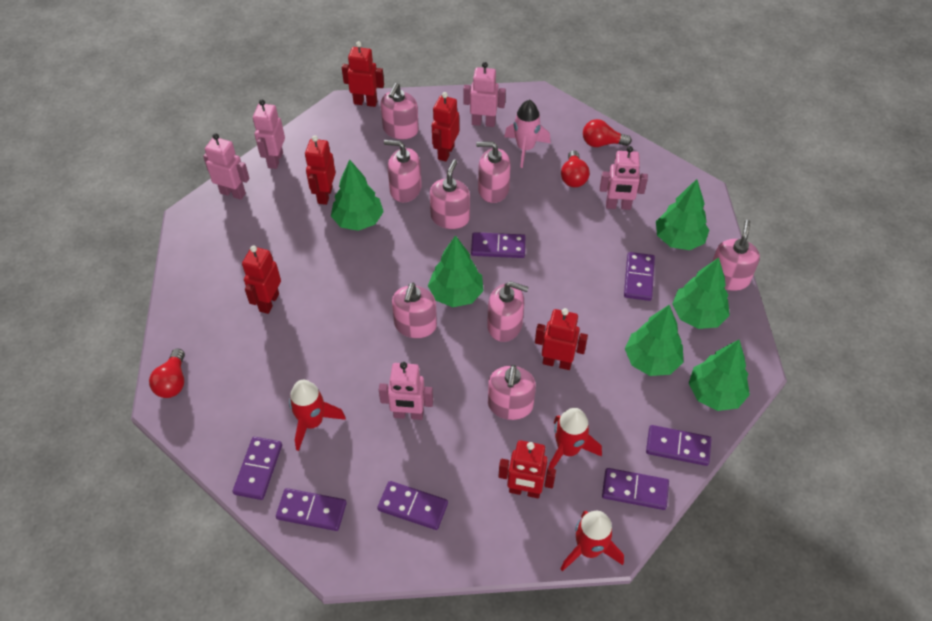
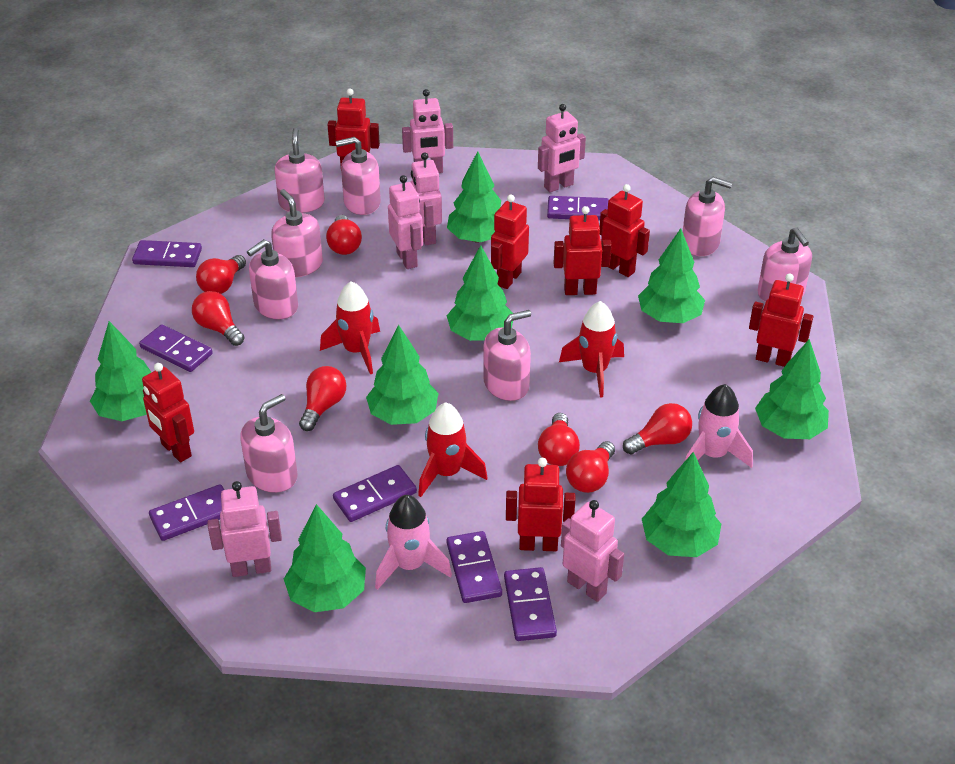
green tree: 6 -> 8
pink robot: 5 -> 6
pink rocket: 1 -> 2
red light bulb: 3 -> 7
red robot: 6 -> 7

